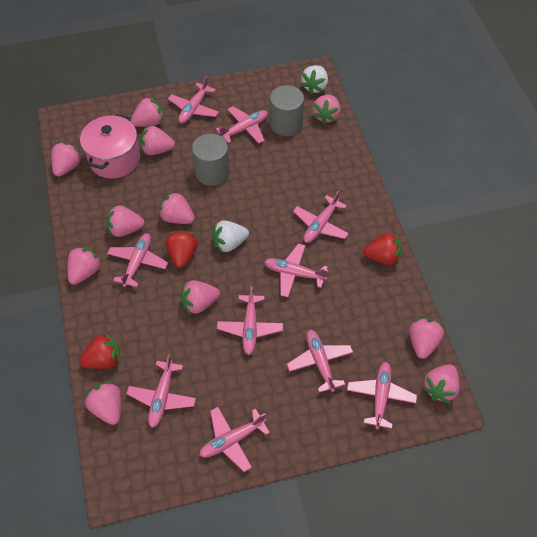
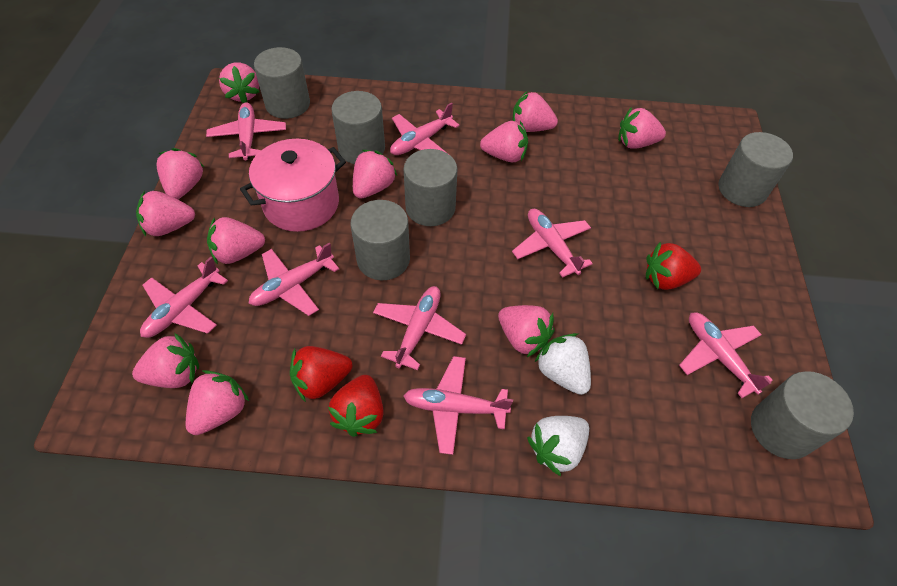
grey cylinder: 2 -> 6
pink plane: 10 -> 8

